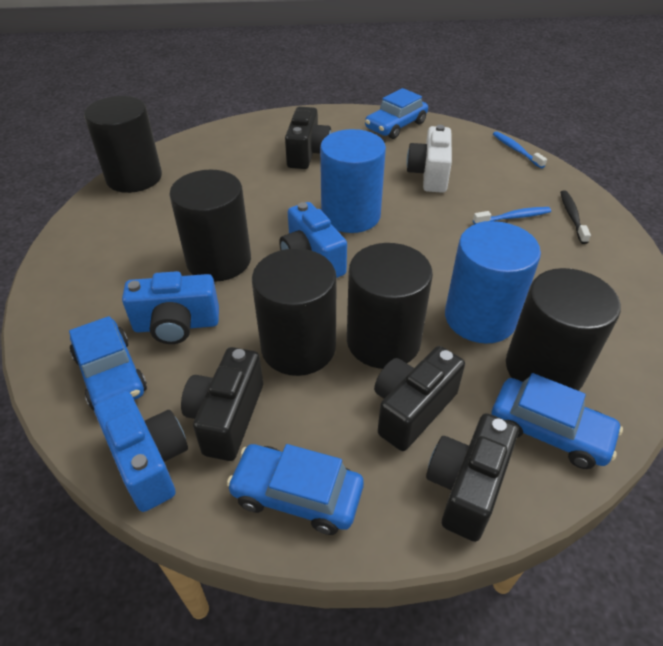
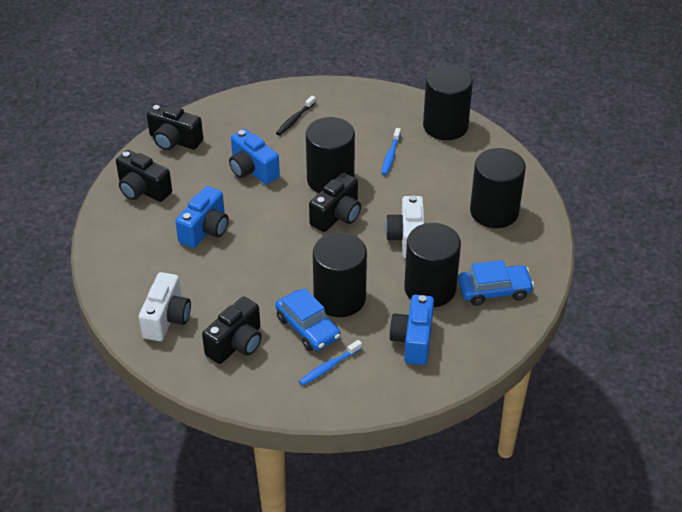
blue car: 4 -> 2
blue cylinder: 2 -> 0
white camera: 1 -> 2

